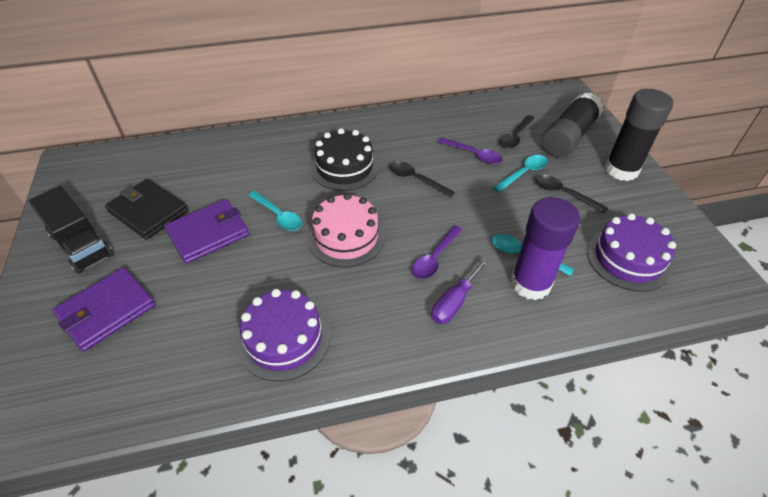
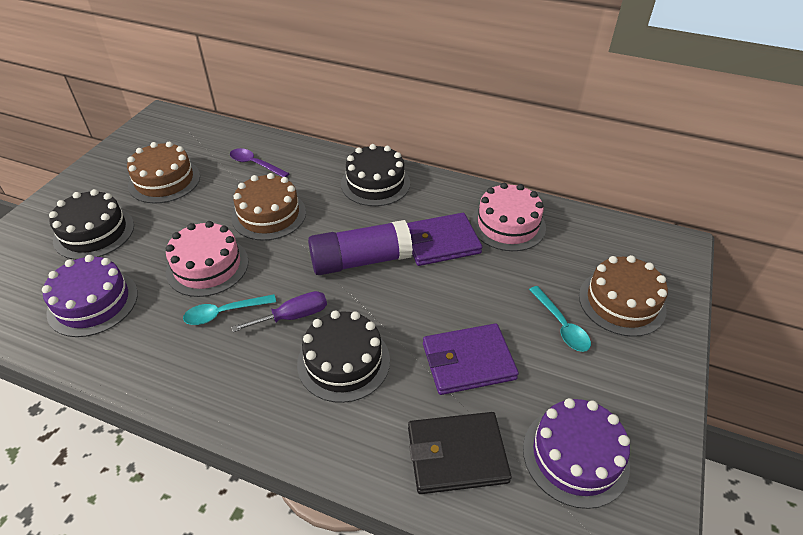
black cake: 1 -> 3
black glue stick: 2 -> 0
black spoon: 3 -> 0
black truck: 1 -> 0
brown cake: 0 -> 3
pink cake: 1 -> 2
purple spoon: 2 -> 1
turquoise spoon: 3 -> 2

